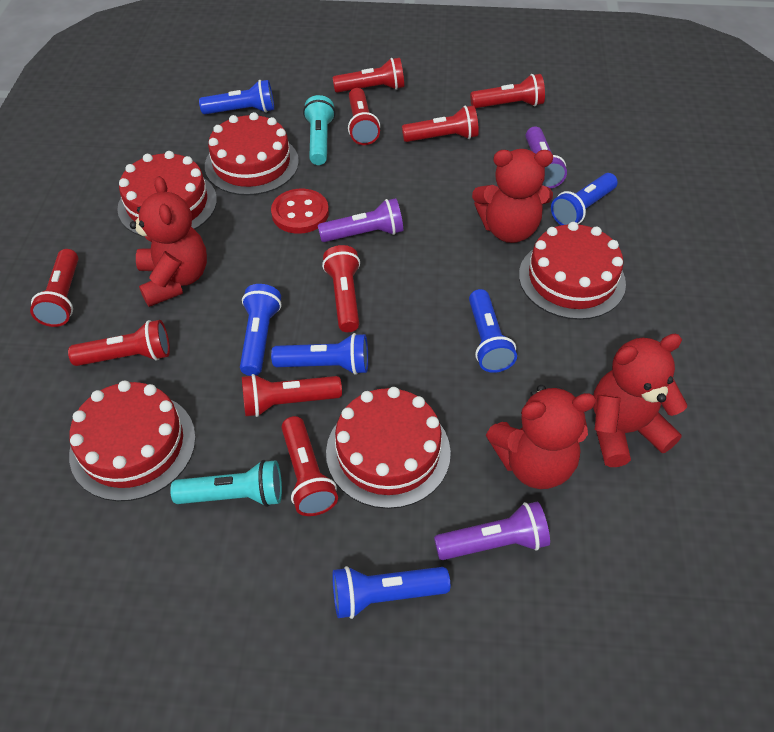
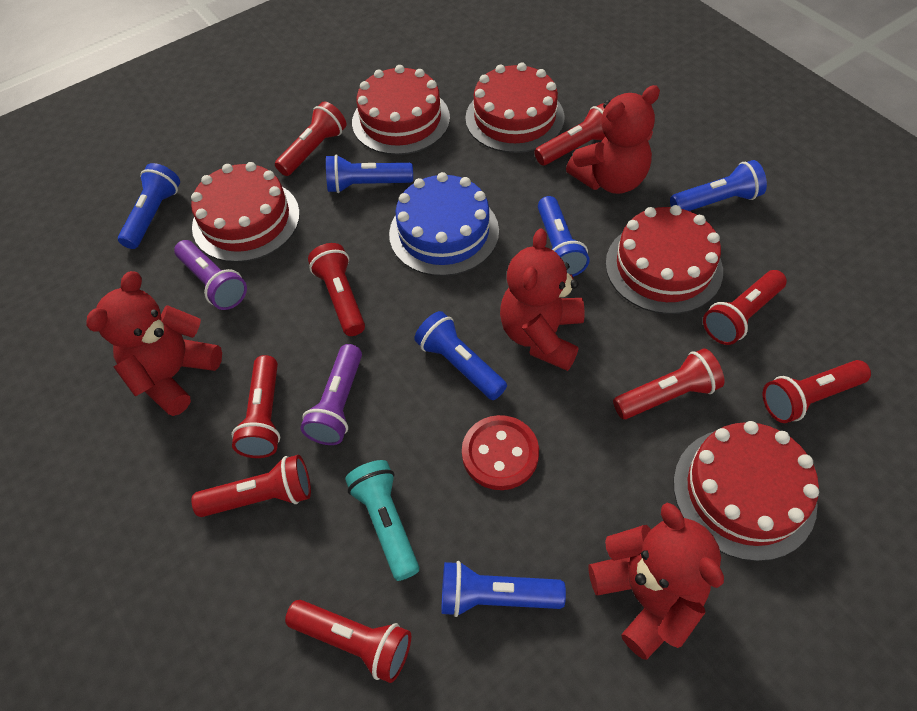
blue cake: 0 -> 1
purple flashlight: 3 -> 2
turquoise flashlight: 2 -> 1

